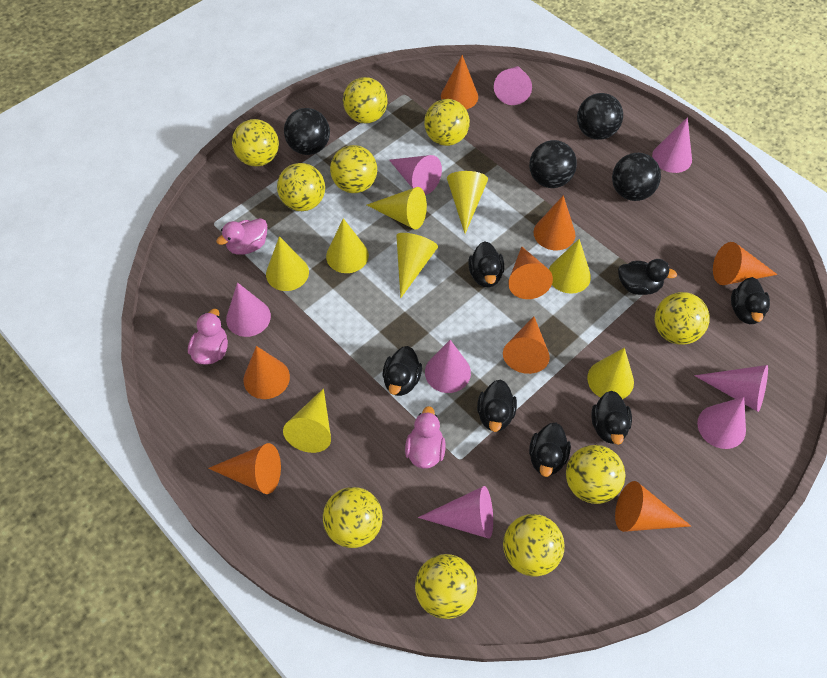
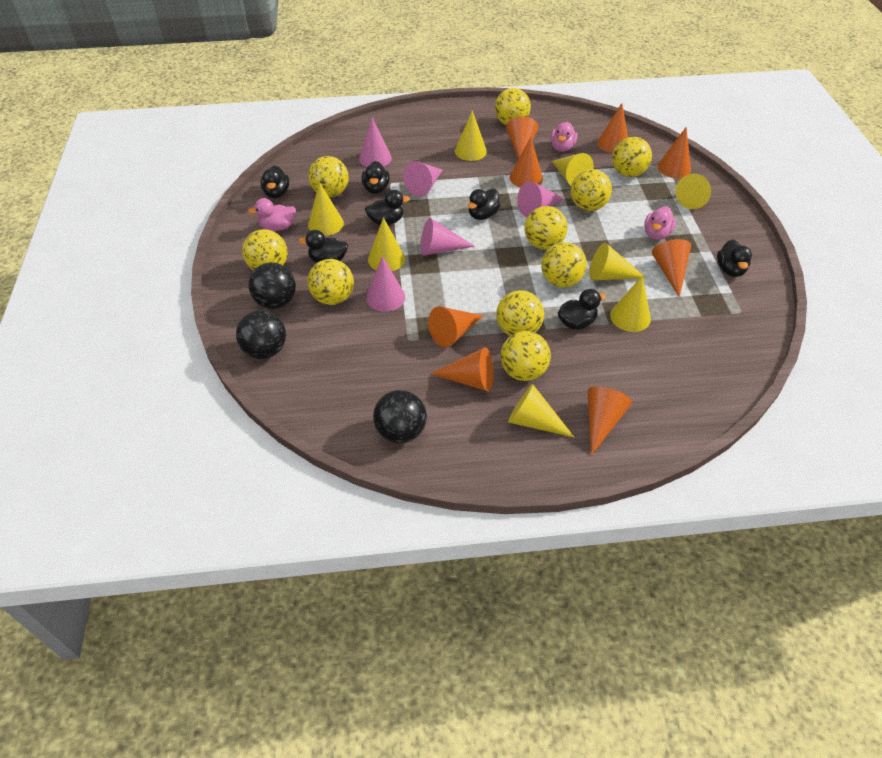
black ball: 4 -> 3
pink cone: 8 -> 5

